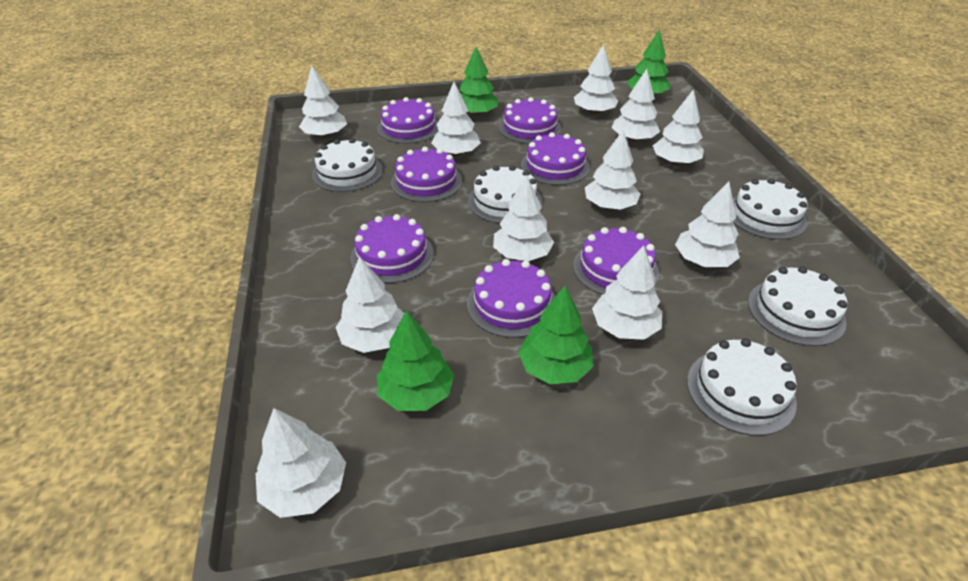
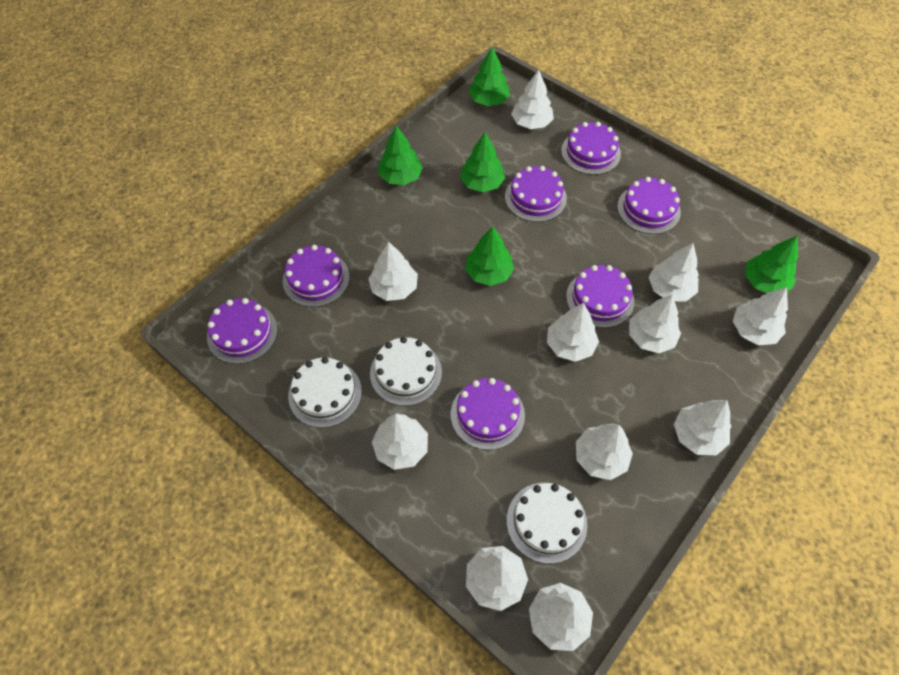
green tree: 4 -> 5
white cake: 5 -> 3

